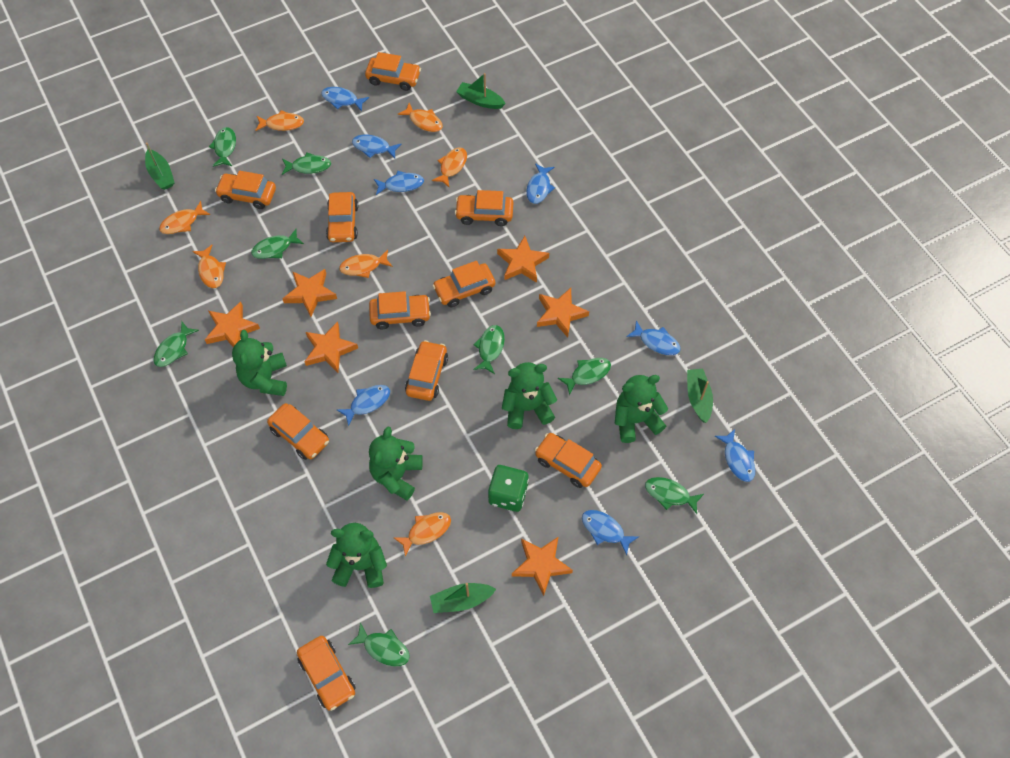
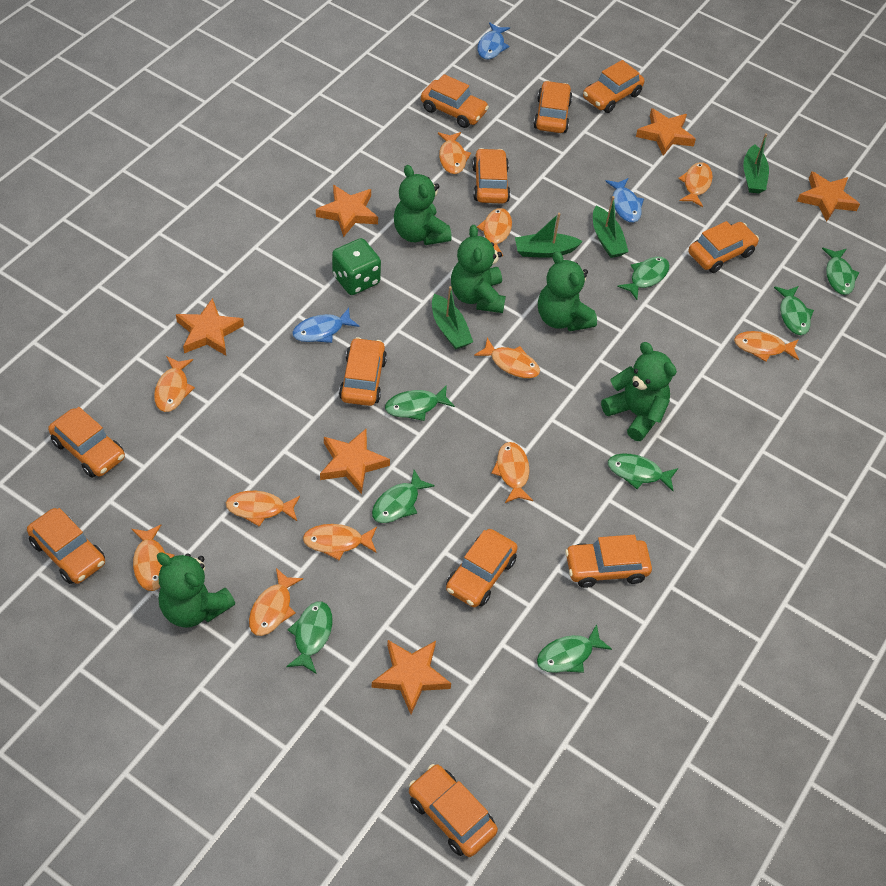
blue fish: 8 -> 3
orange car: 10 -> 11
orange fish: 7 -> 11

